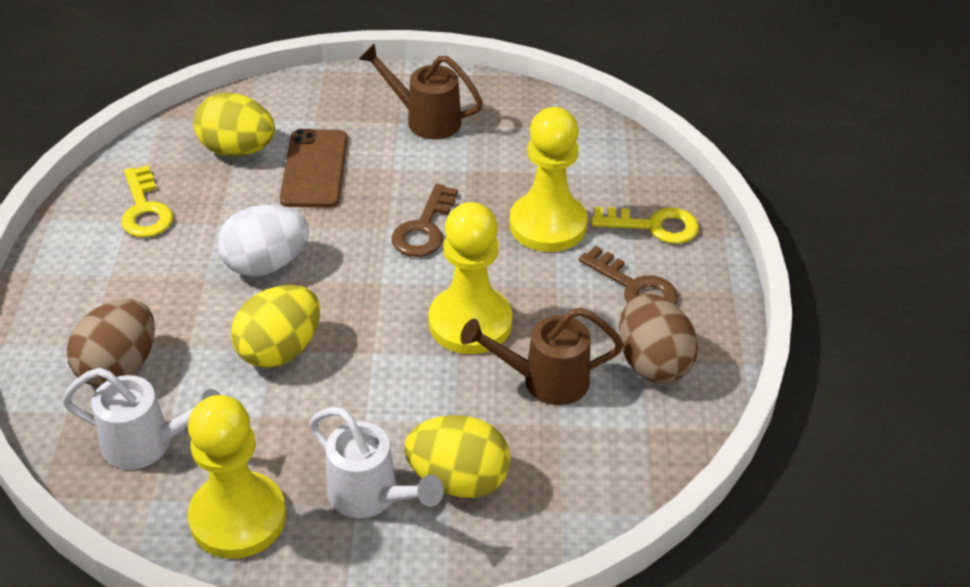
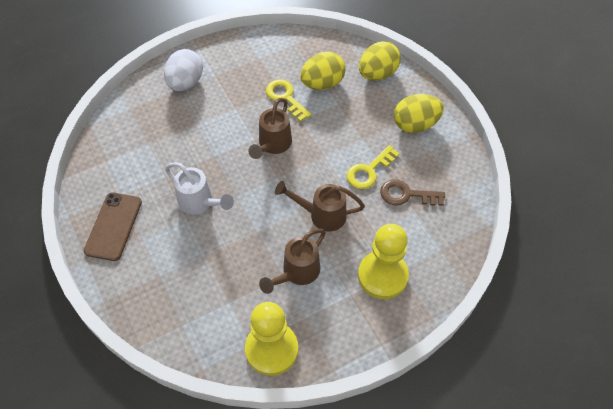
brown egg: 2 -> 0
brown key: 2 -> 1
brown watering can: 2 -> 3
white watering can: 2 -> 1
yellow pawn: 3 -> 2

